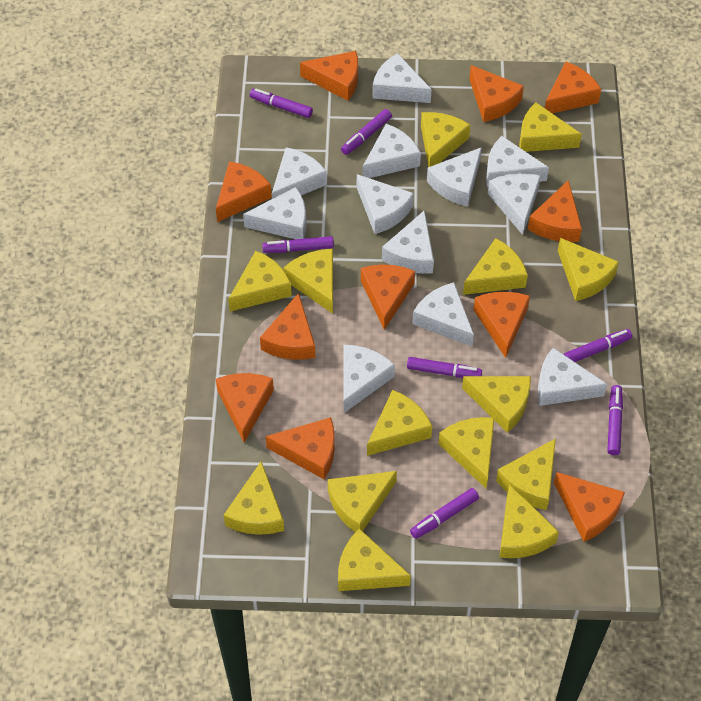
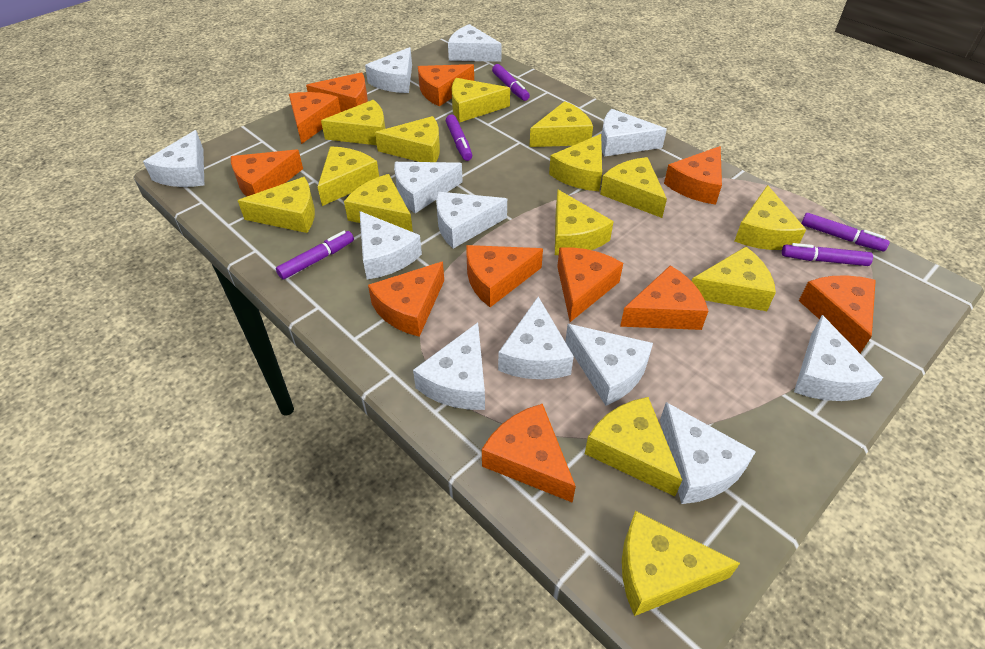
purple marker: 7 -> 5

